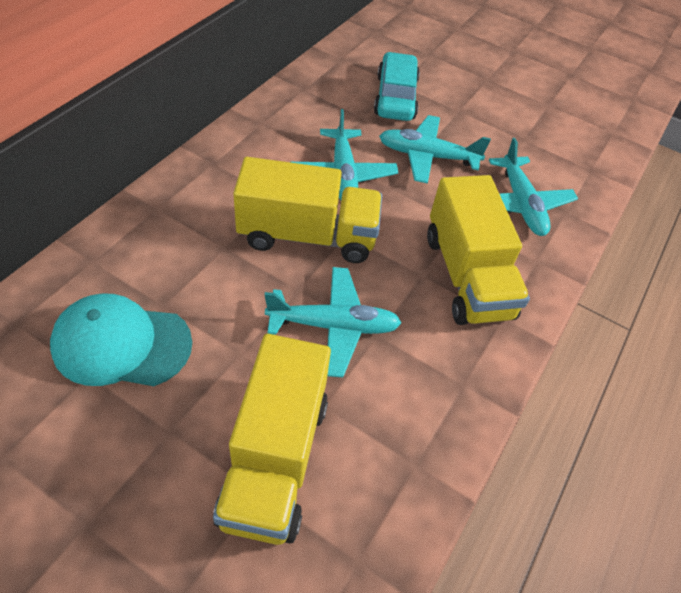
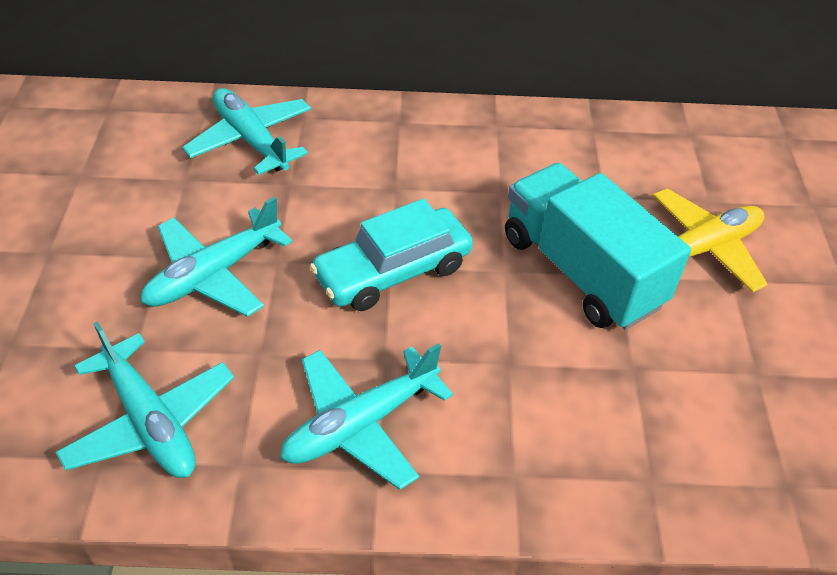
turquoise cap: 1 -> 0
turquoise truck: 0 -> 1
yellow plane: 0 -> 1
yellow truck: 3 -> 0

